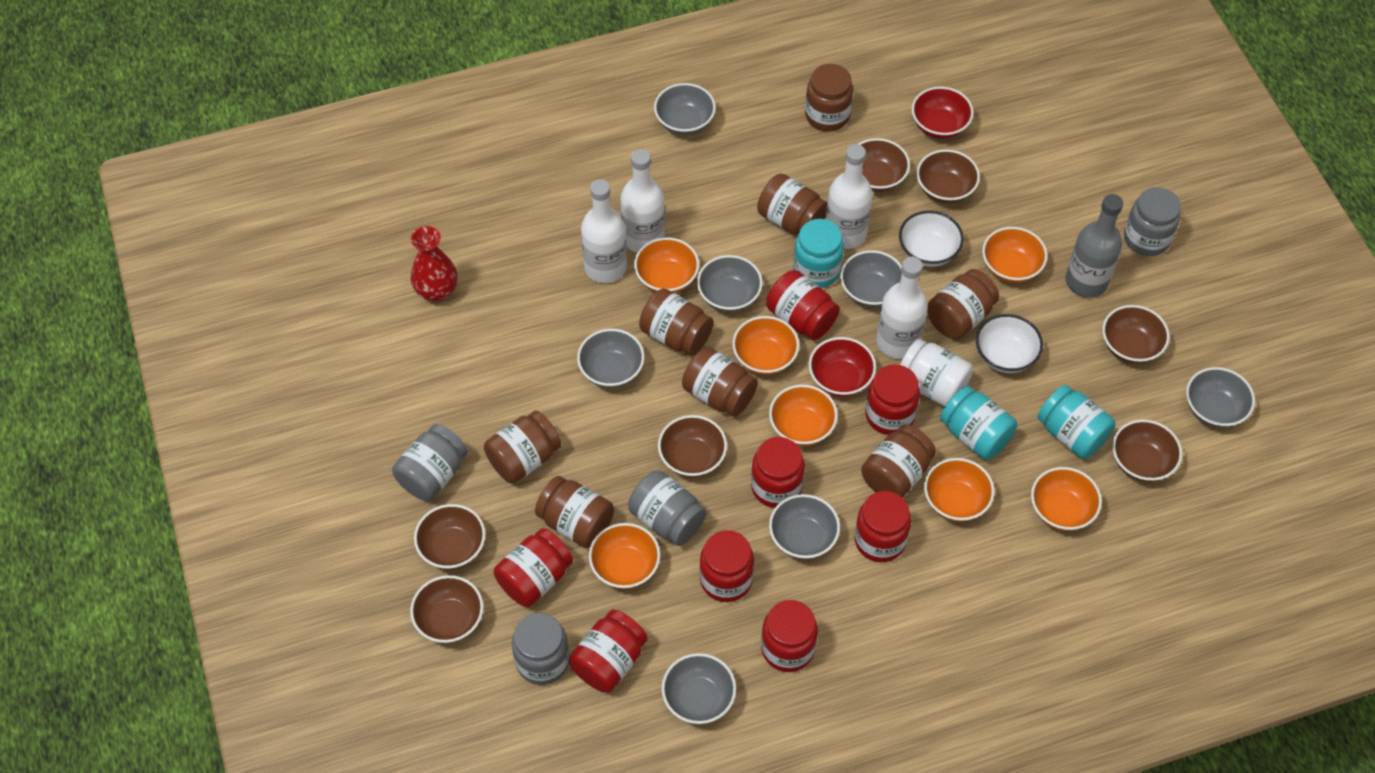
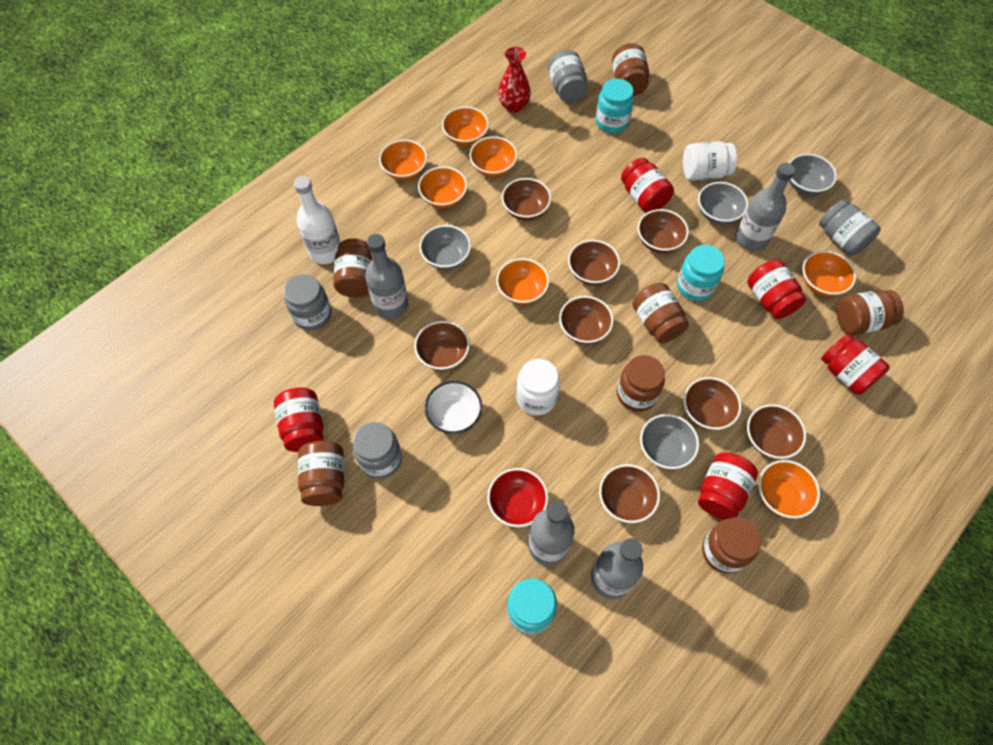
brown bowl: 7 -> 8
brown jar: 8 -> 7
grey bottle: 1 -> 4
grey bowl: 7 -> 4
red bowl: 2 -> 1
red jar: 8 -> 5
white bottle: 4 -> 1
white bowl: 2 -> 1
white jar: 1 -> 2

